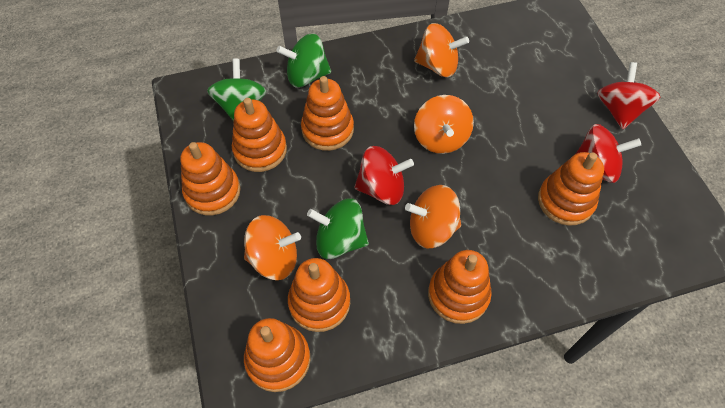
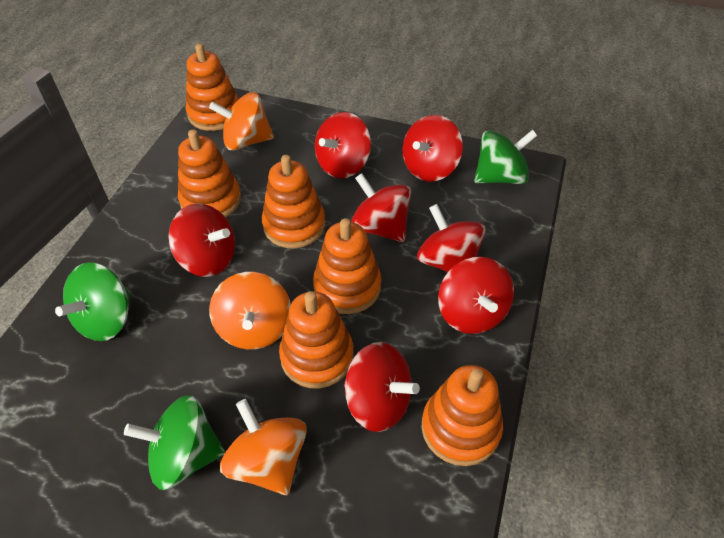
orange spinning top: 4 -> 3
orange stacking toy: 7 -> 6
red spinning top: 3 -> 7

